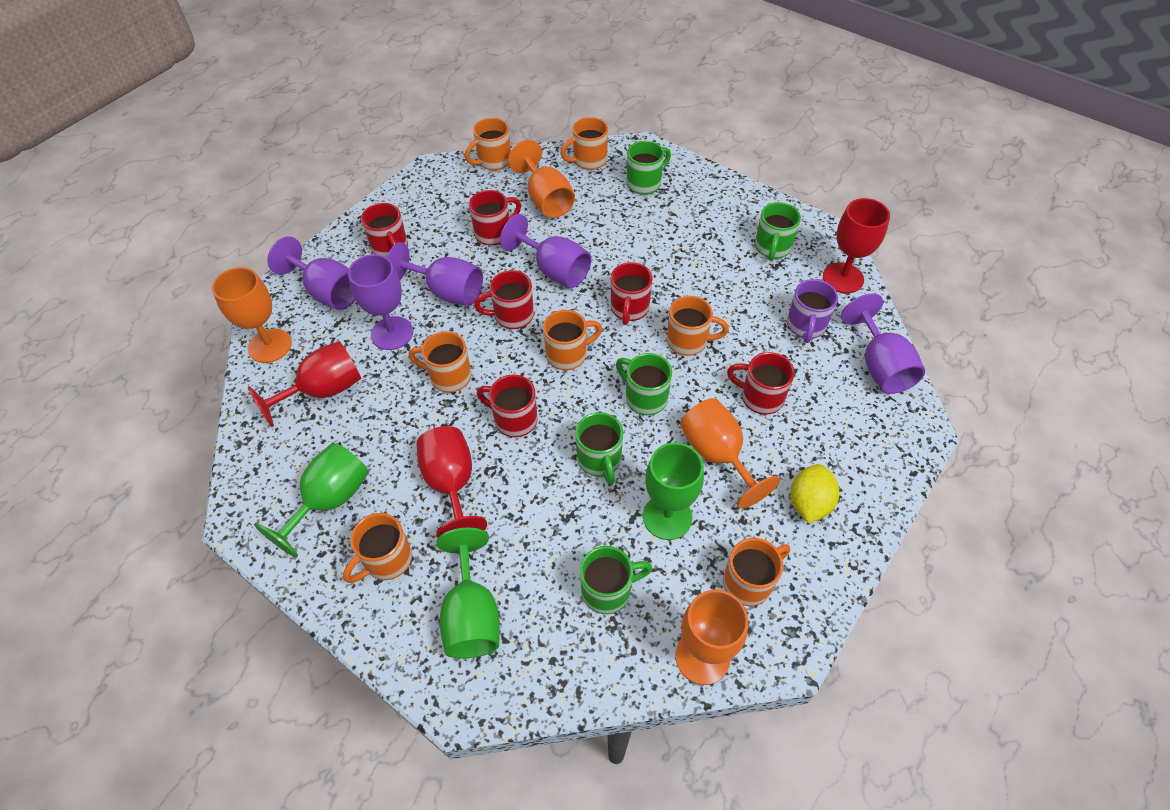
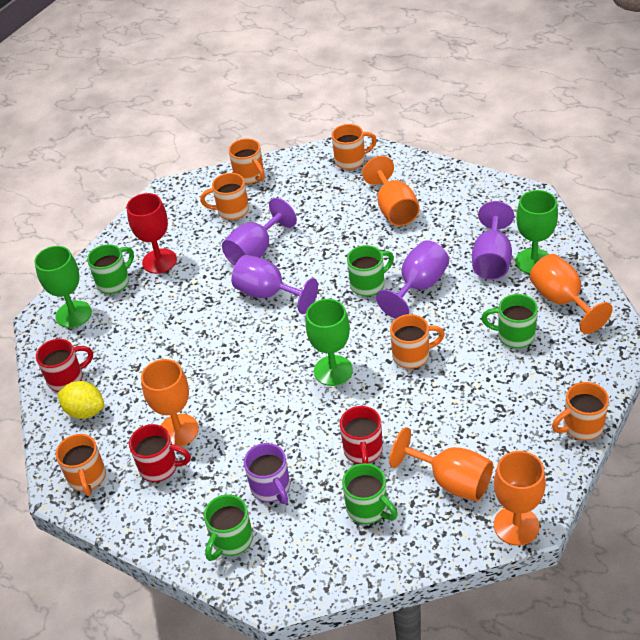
orange goblet: 4 -> 5
orange mug: 7 -> 6
purple goblet: 5 -> 4
red goblet: 3 -> 1
red mug: 6 -> 3

